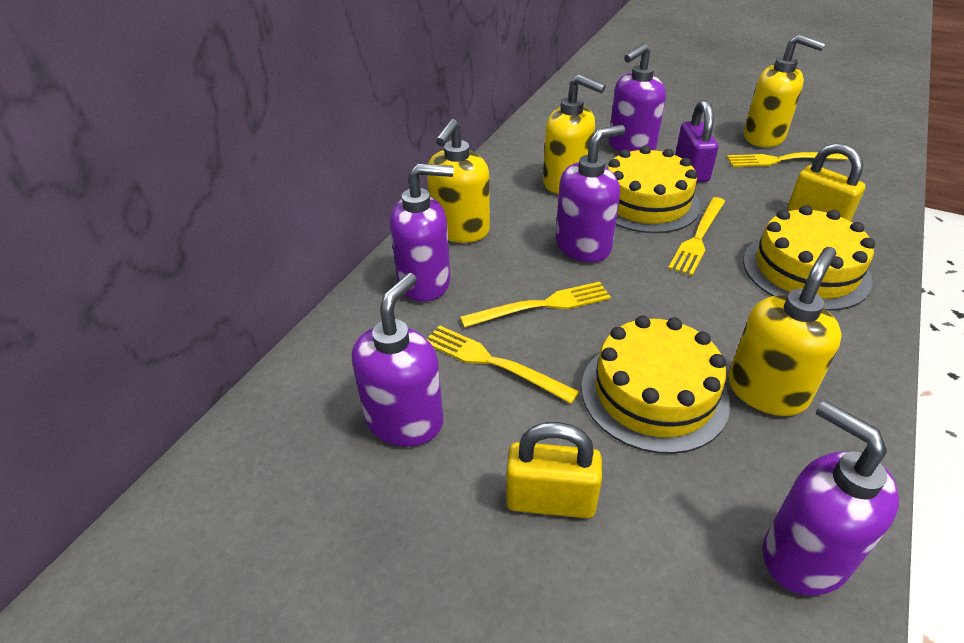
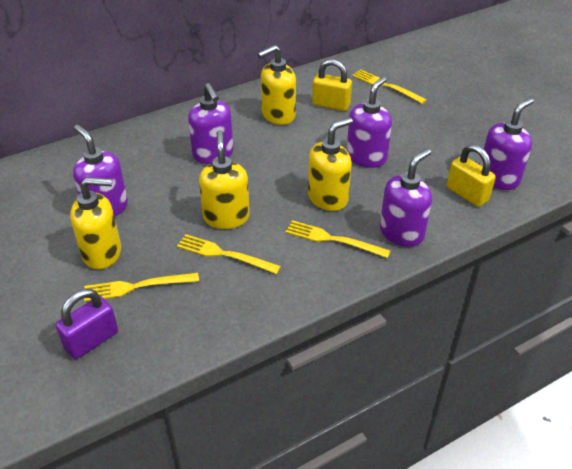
yellow cake: 3 -> 0

